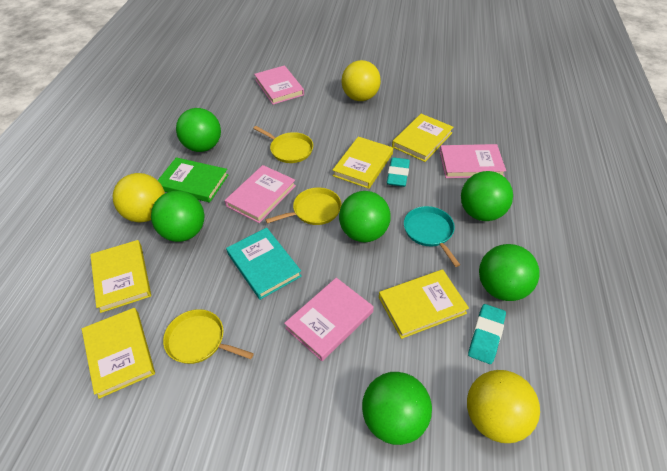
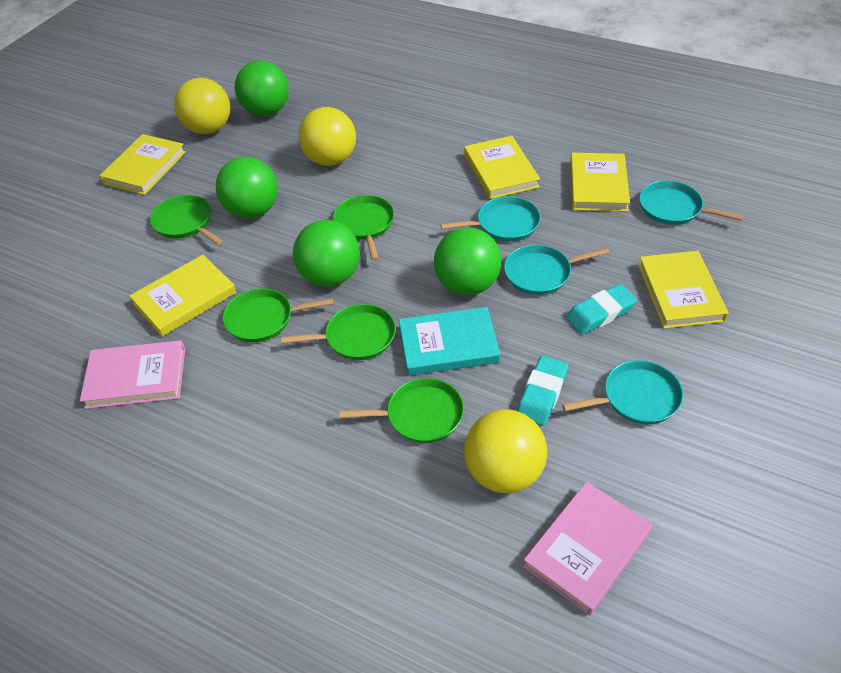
green ball: 6 -> 4
green book: 1 -> 0
green pan: 0 -> 5
pink book: 4 -> 2
turquoise pan: 1 -> 4
yellow pan: 3 -> 0

